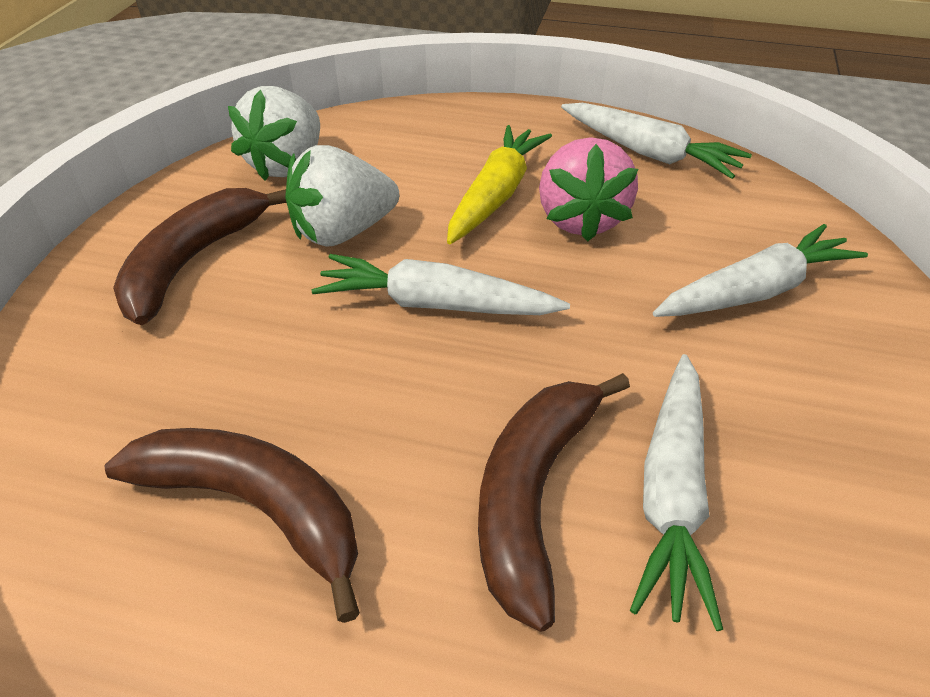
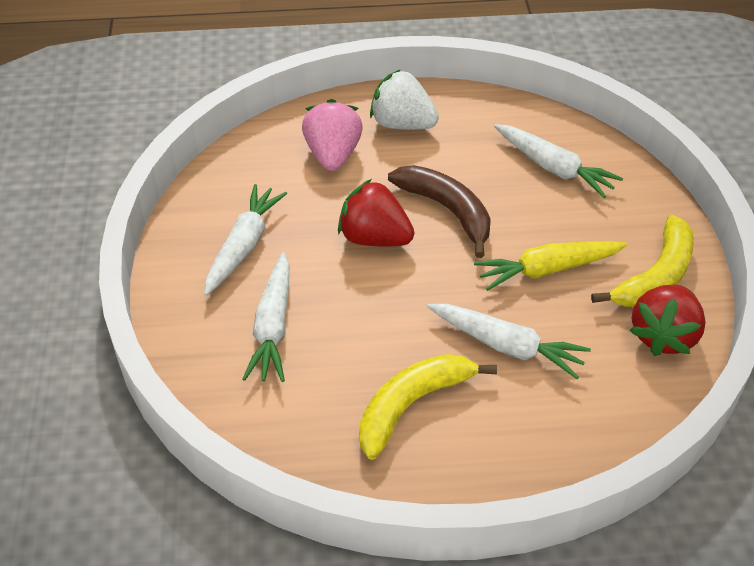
brown banana: 3 -> 1
red strawberry: 0 -> 2
white strawberry: 2 -> 1
yellow banana: 0 -> 2

